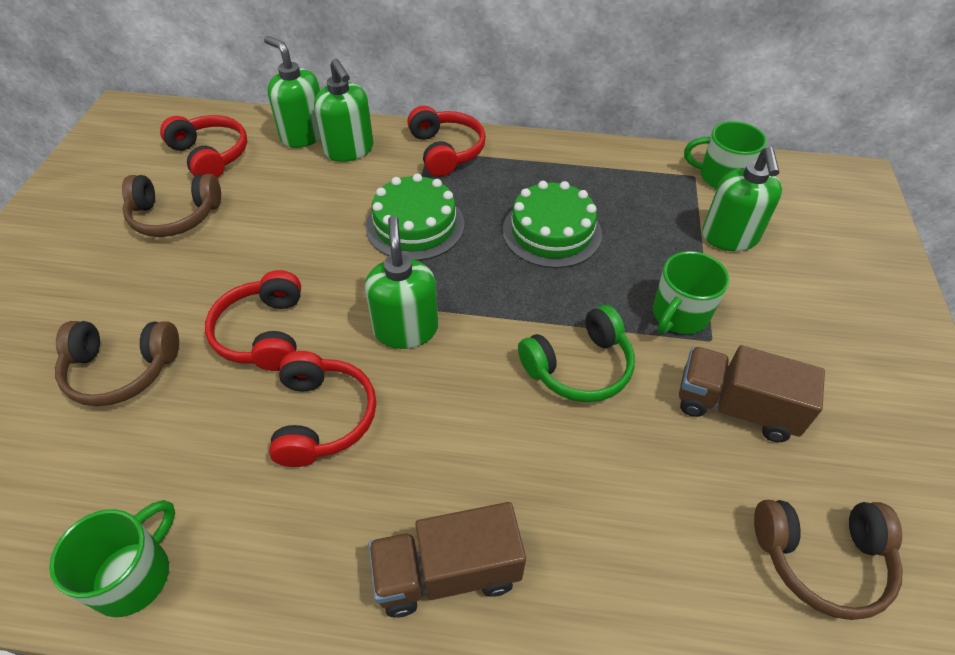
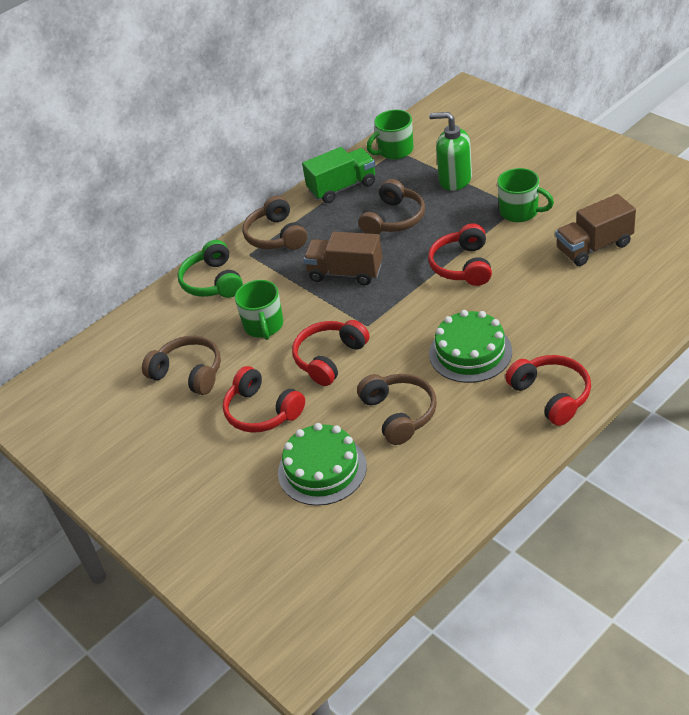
brown headphones: 3 -> 4
green soap dispenser: 4 -> 1
green truck: 0 -> 1

